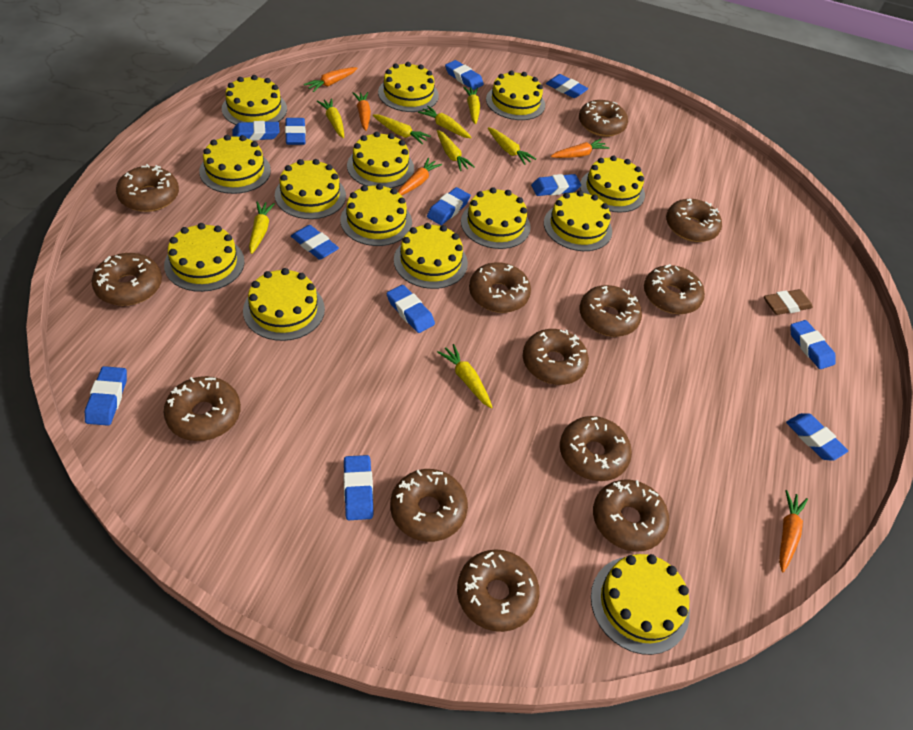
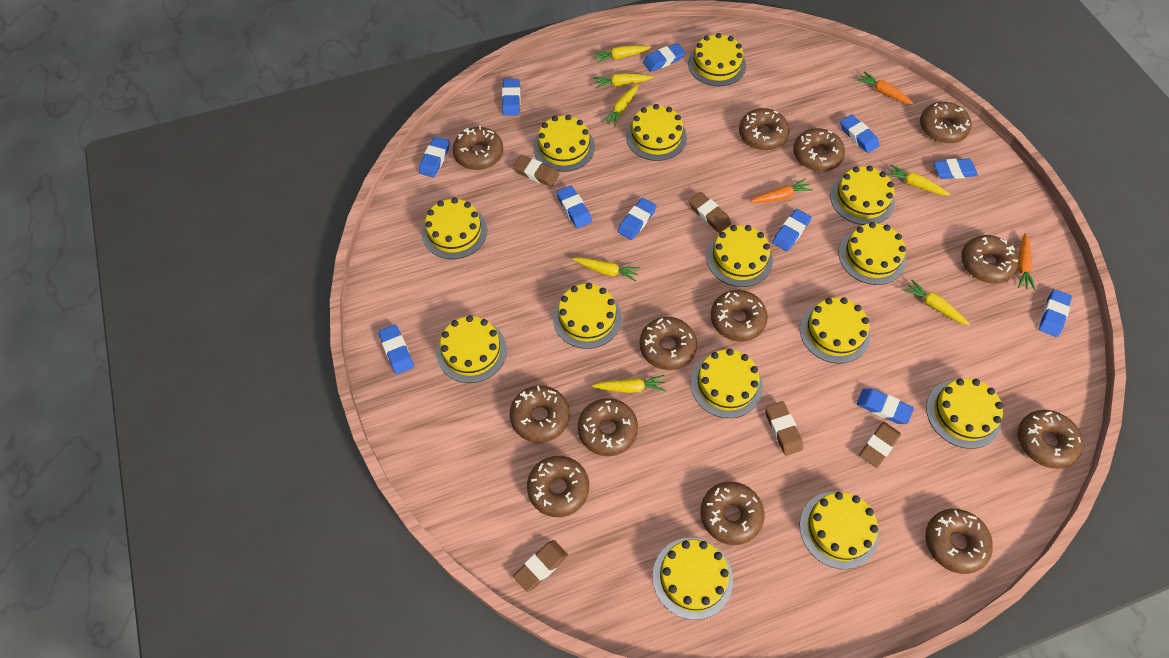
blue eraser: 12 -> 11
brown eraser: 1 -> 5
orange carrot: 5 -> 3
yellow carrot: 8 -> 7

